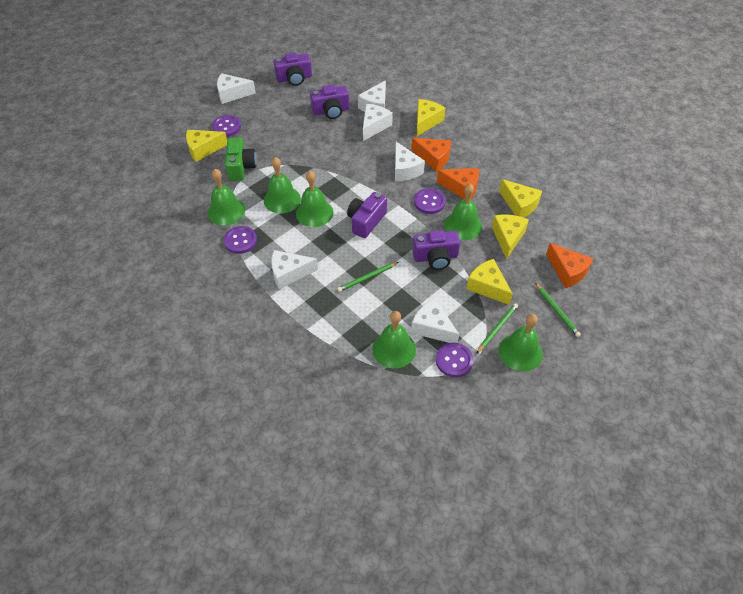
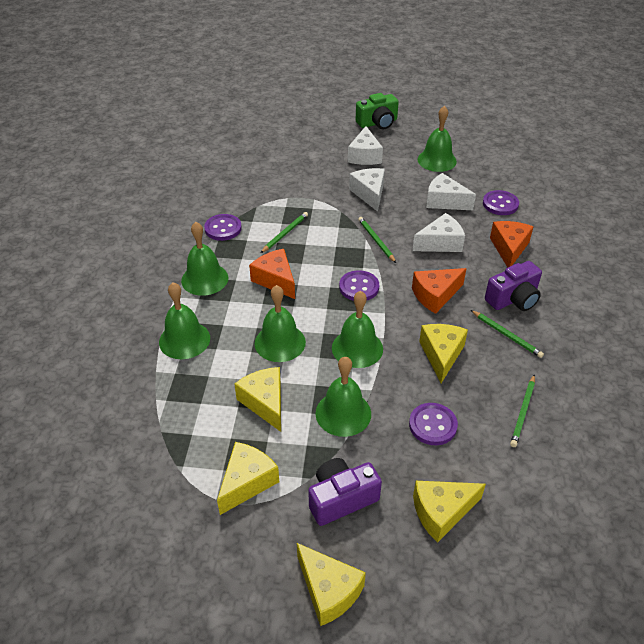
green pencil: 3 -> 4
purple camera: 4 -> 2
white cheese: 6 -> 4

